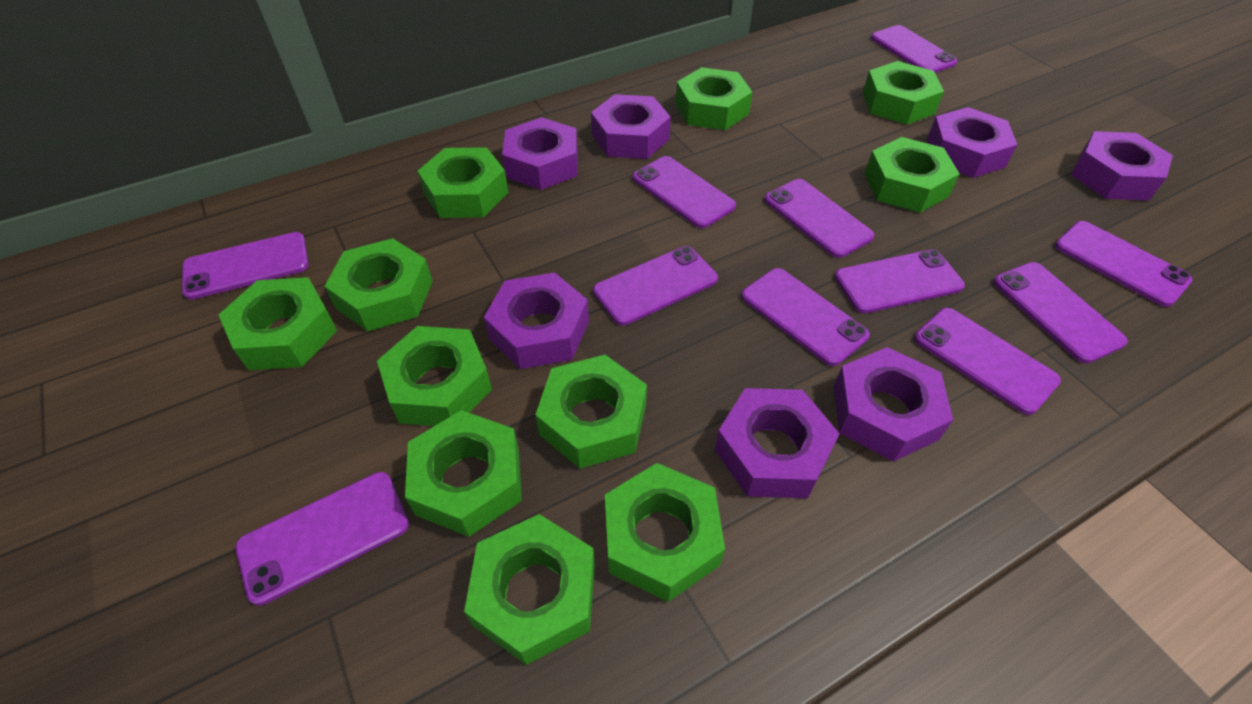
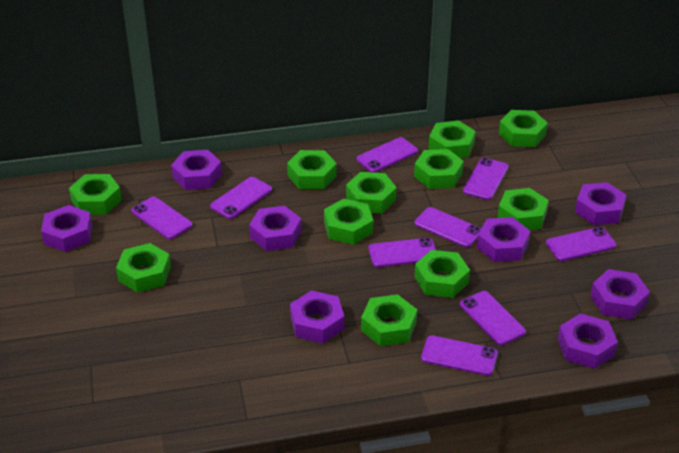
purple nut: 7 -> 8
purple phone: 11 -> 9

